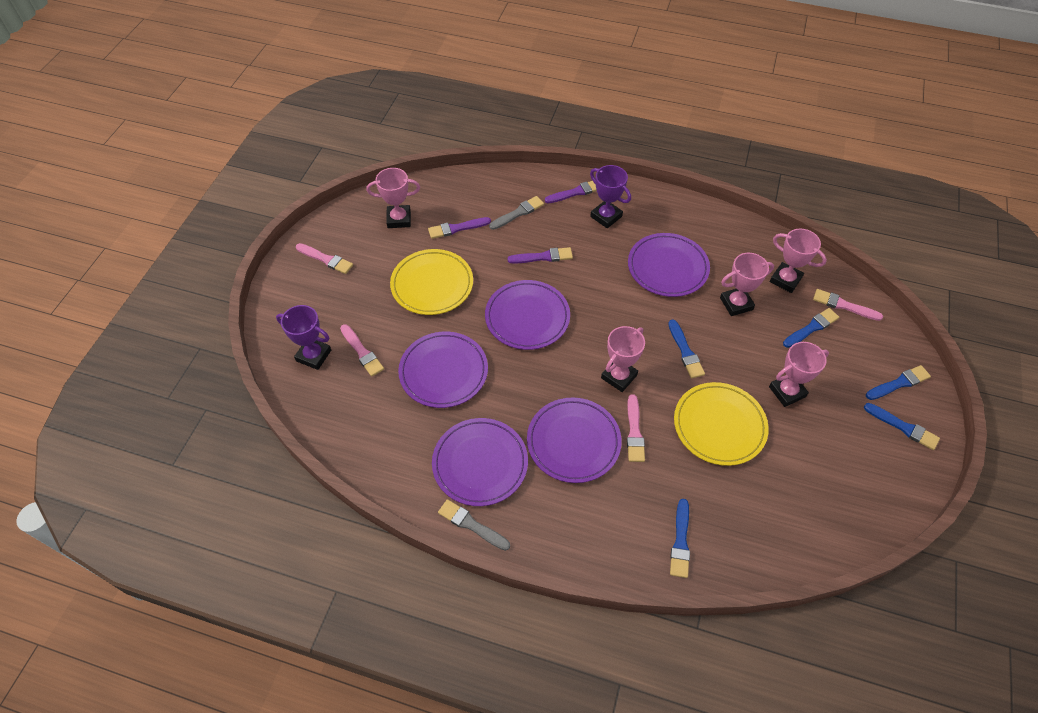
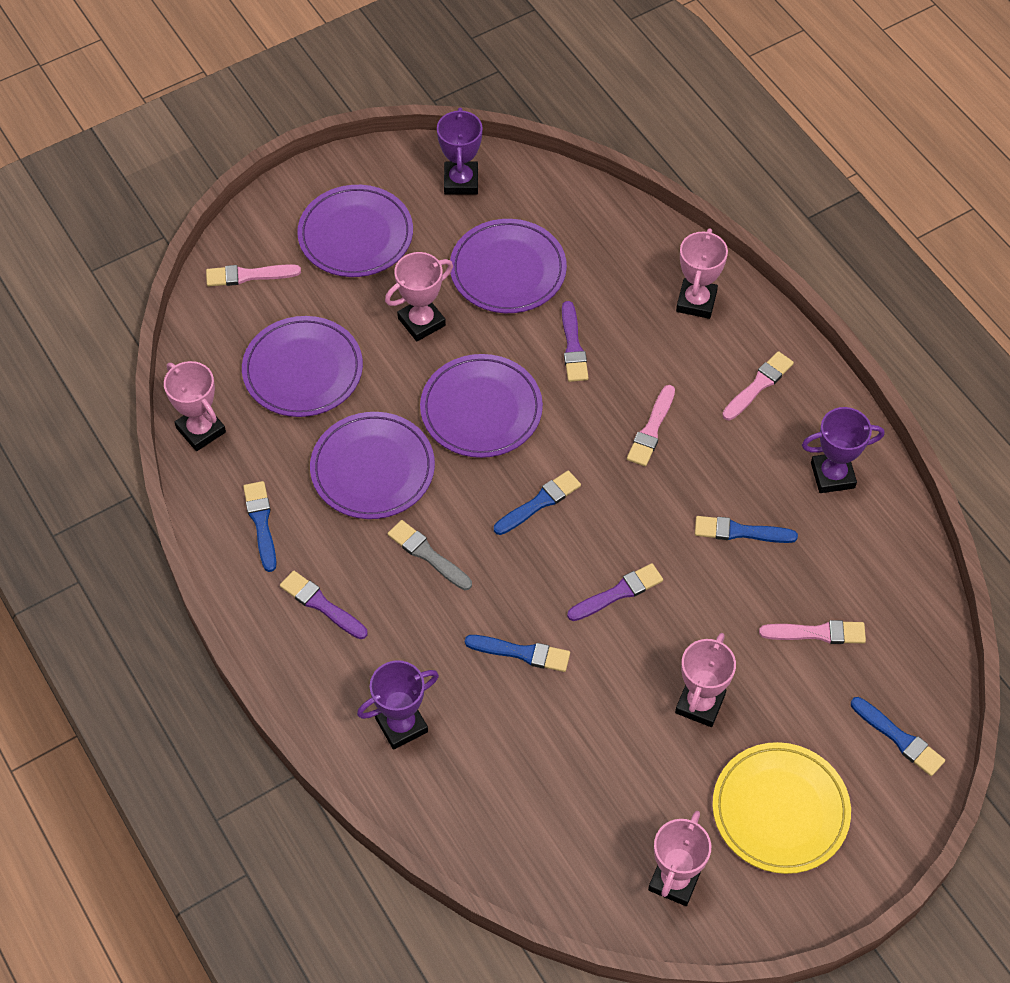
grey brush: 2 -> 1
purple trophy: 2 -> 3
yellow plate: 2 -> 1

